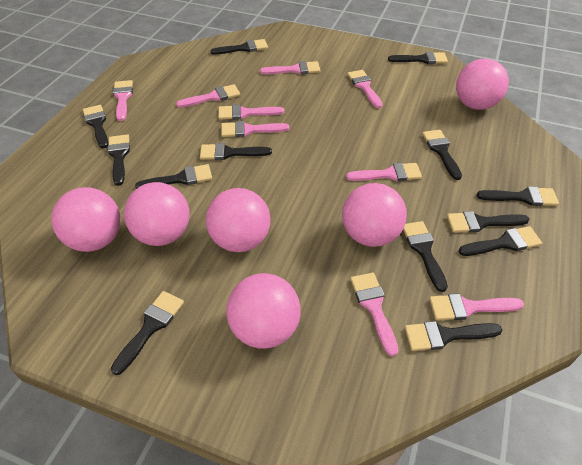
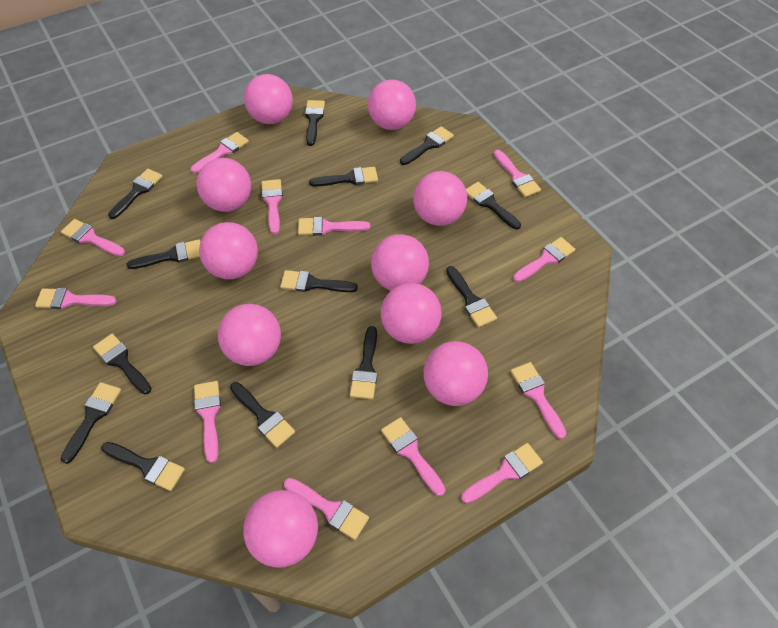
pink ball: 6 -> 10
pink brush: 9 -> 12

